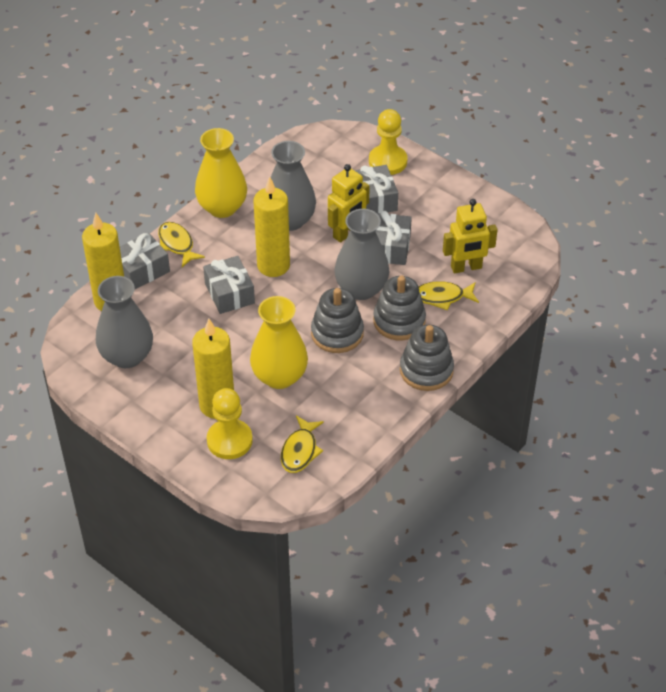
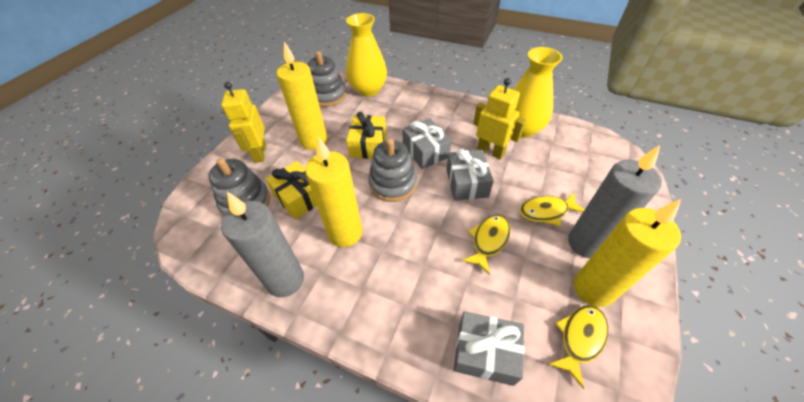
grey candle: 0 -> 2
grey gift: 4 -> 3
grey vase: 3 -> 0
yellow gift: 0 -> 2
yellow pawn: 2 -> 0

